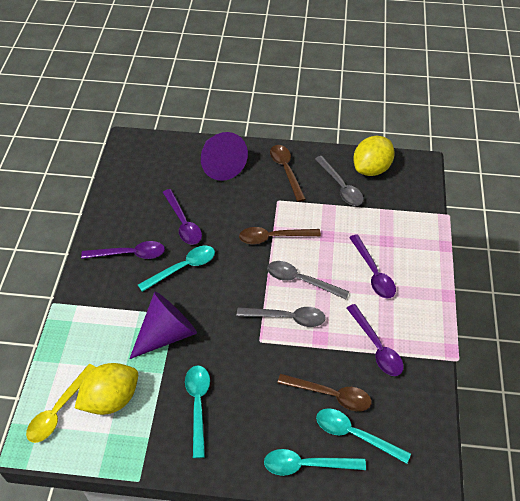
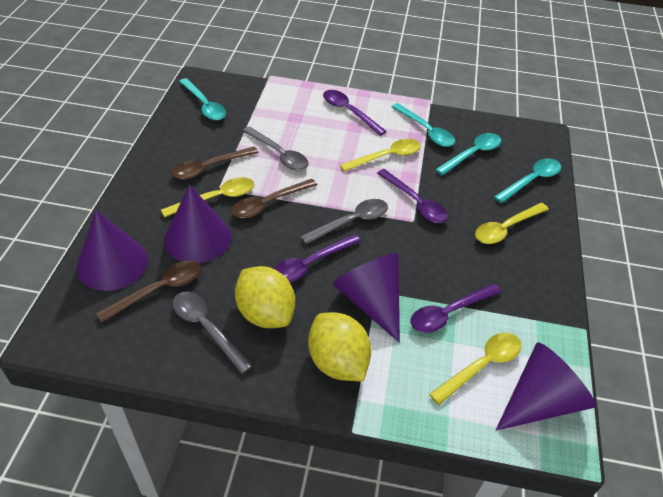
purple cone: 2 -> 4
yellow spoon: 1 -> 4

